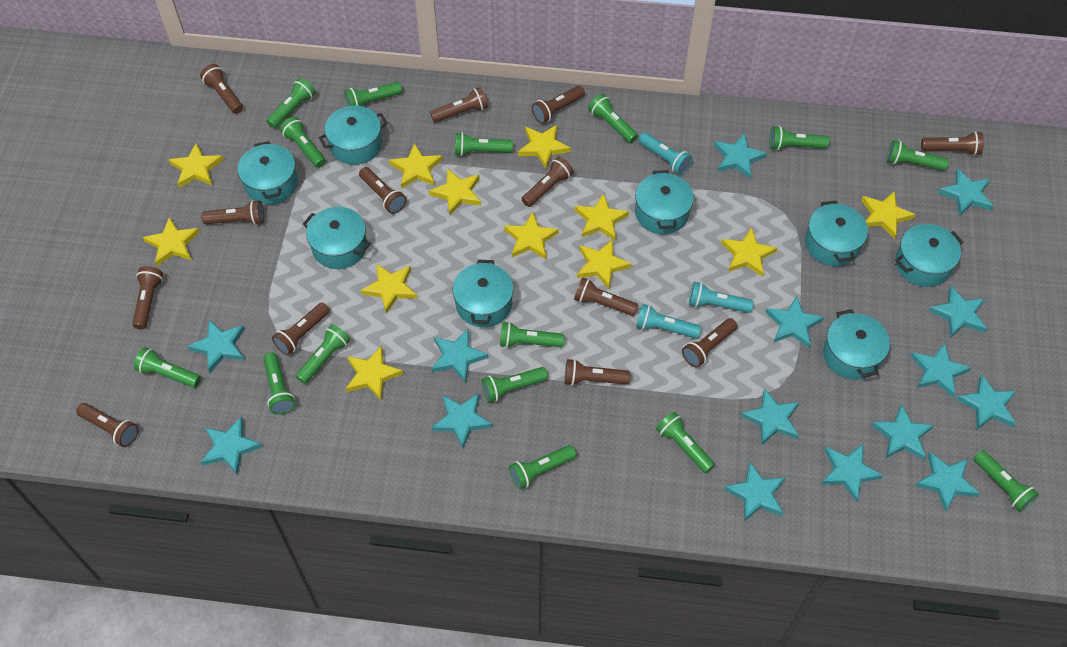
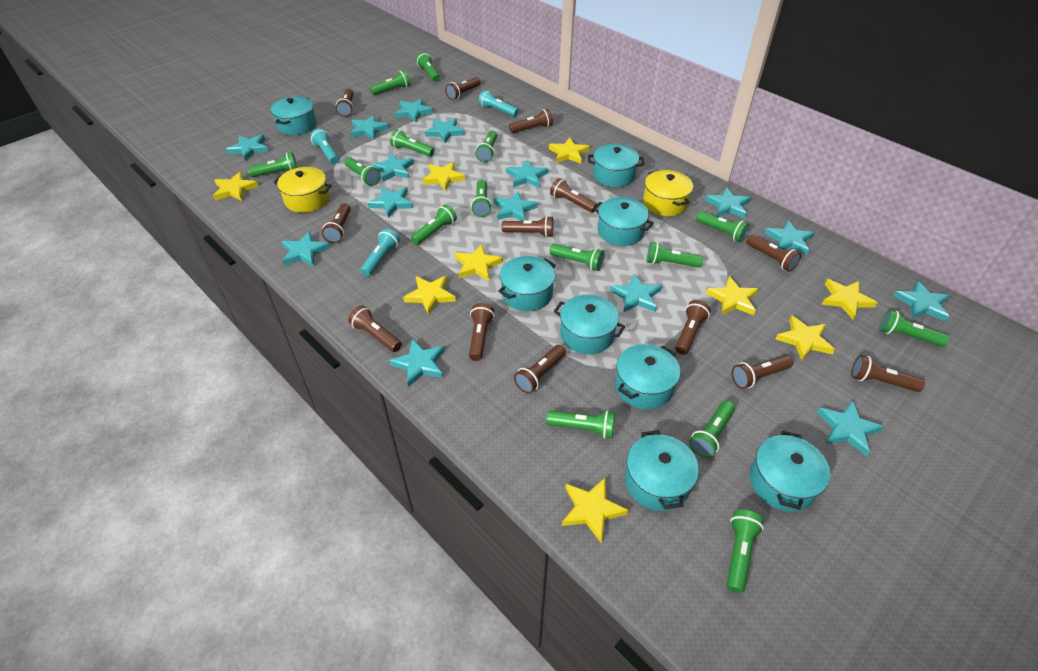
yellow pot: 0 -> 2
yellow star: 12 -> 9

